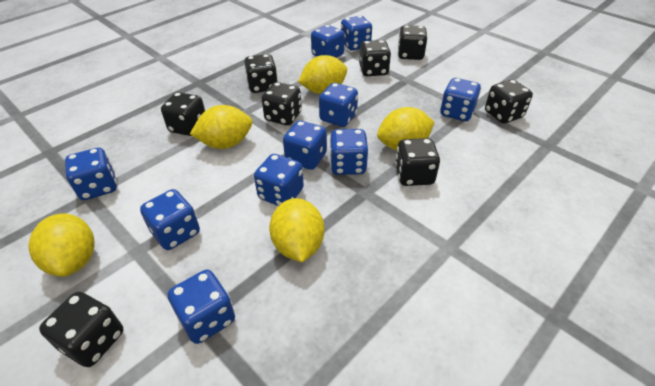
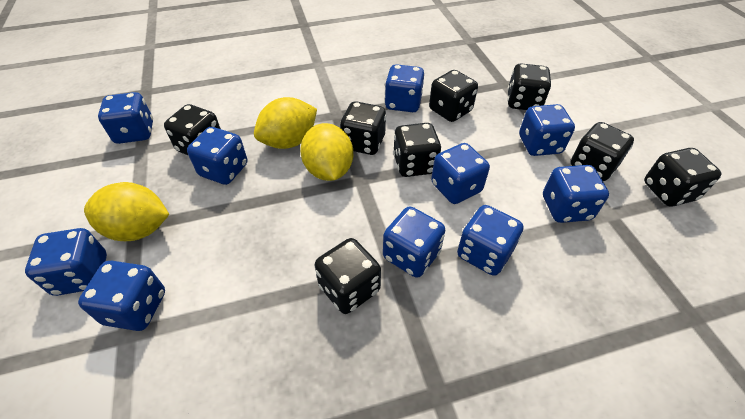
yellow lemon: 5 -> 3

